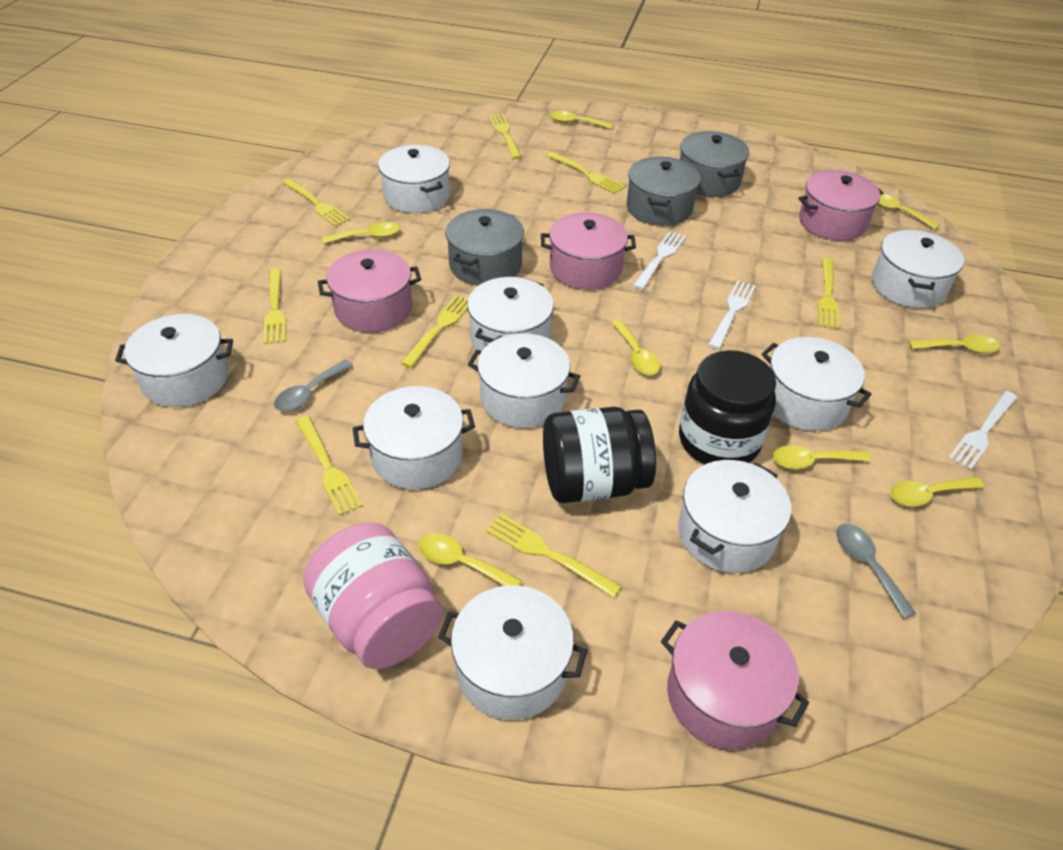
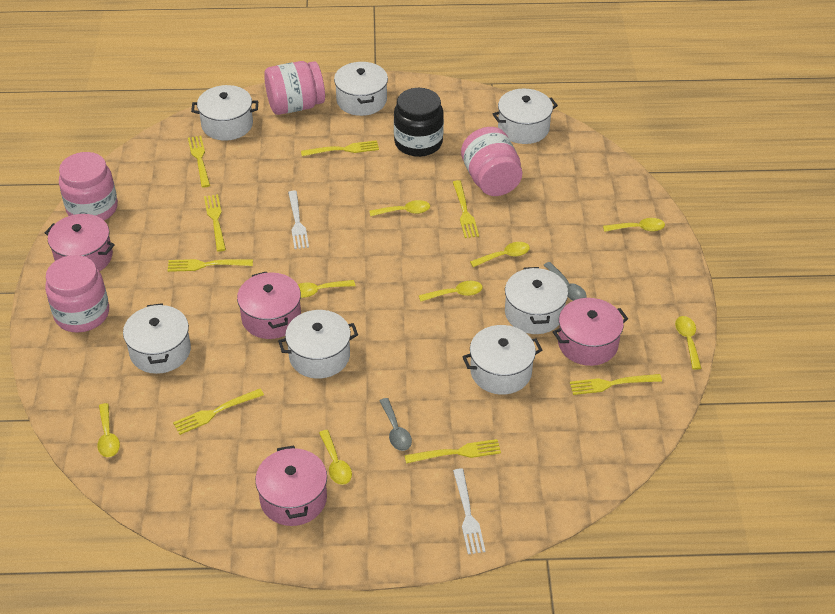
black jar: 2 -> 1
grey pot: 3 -> 0
pink jar: 1 -> 4
white fork: 3 -> 2
white pot: 9 -> 7

